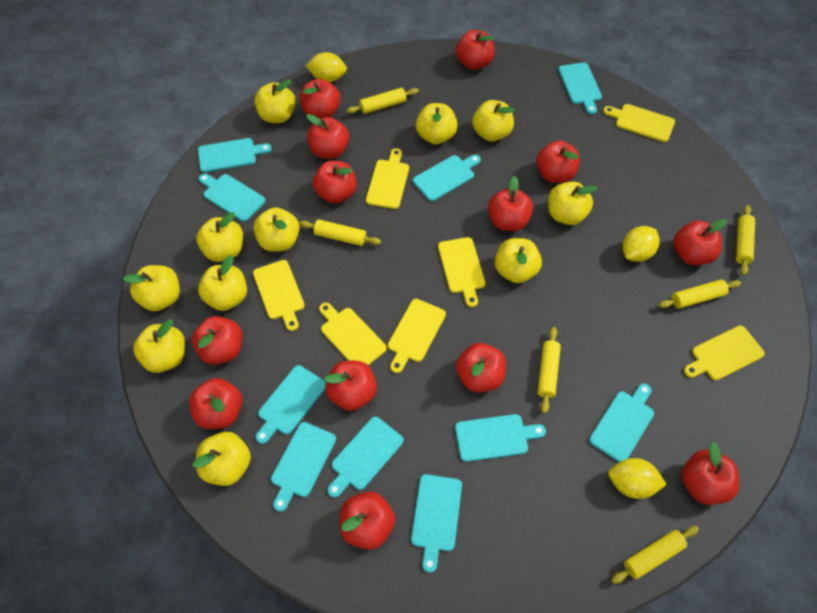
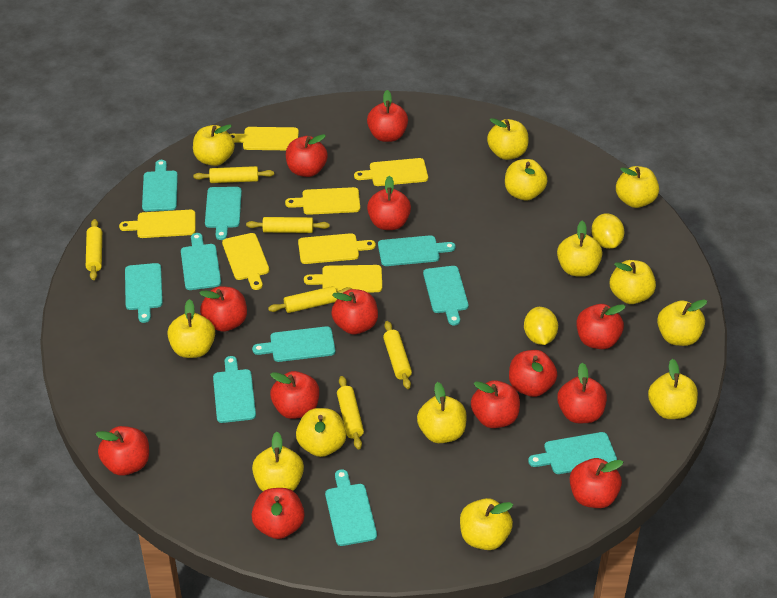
yellow apple: 11 -> 13
yellow lemon: 3 -> 2

